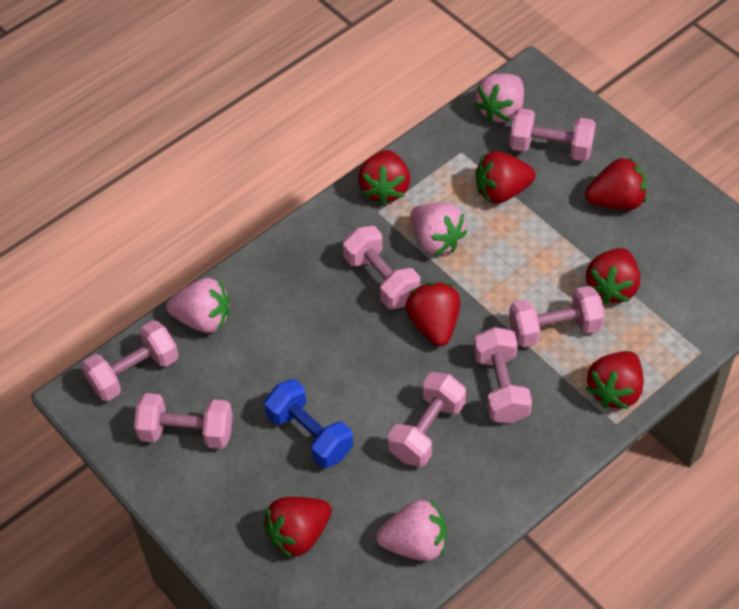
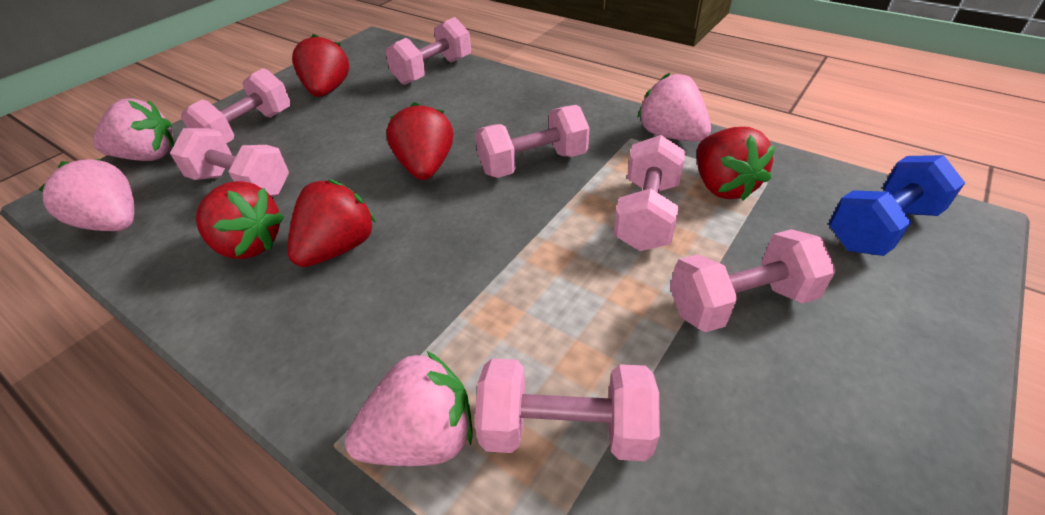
red strawberry: 7 -> 5

